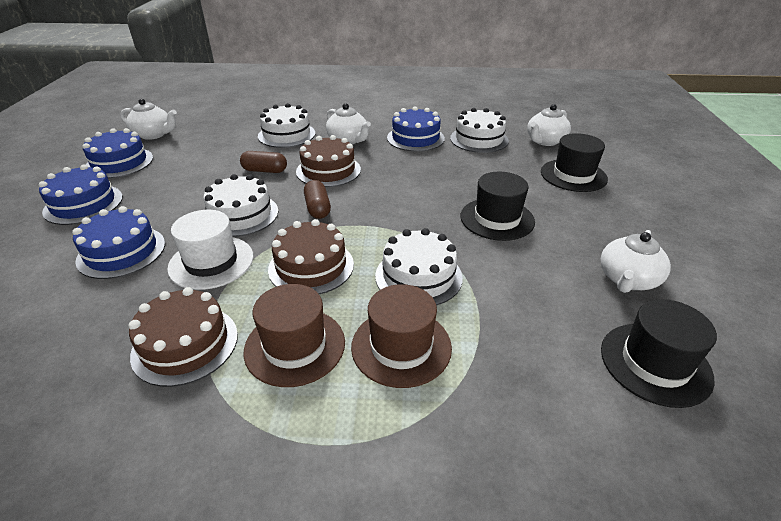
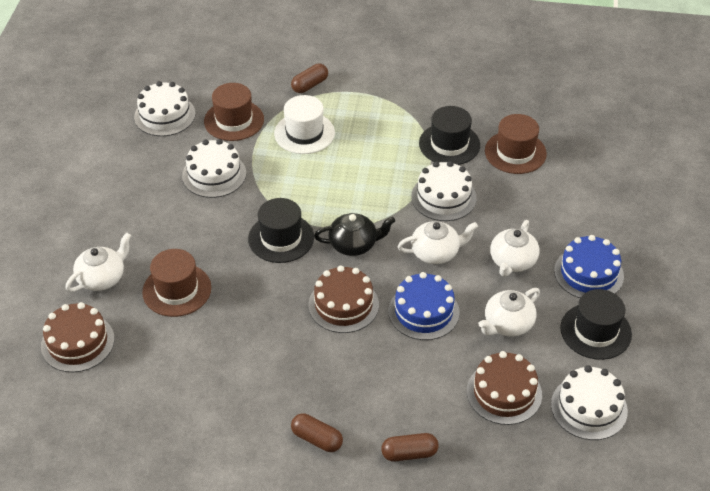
black teapot: 0 -> 1
blue cake: 4 -> 2
brown capsule: 2 -> 3
brown hat: 2 -> 3

